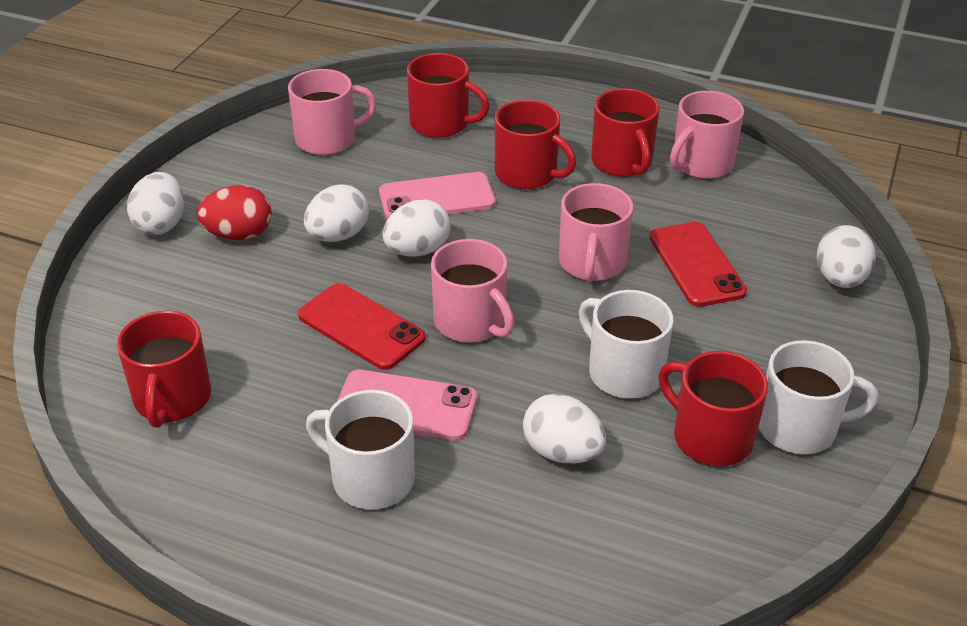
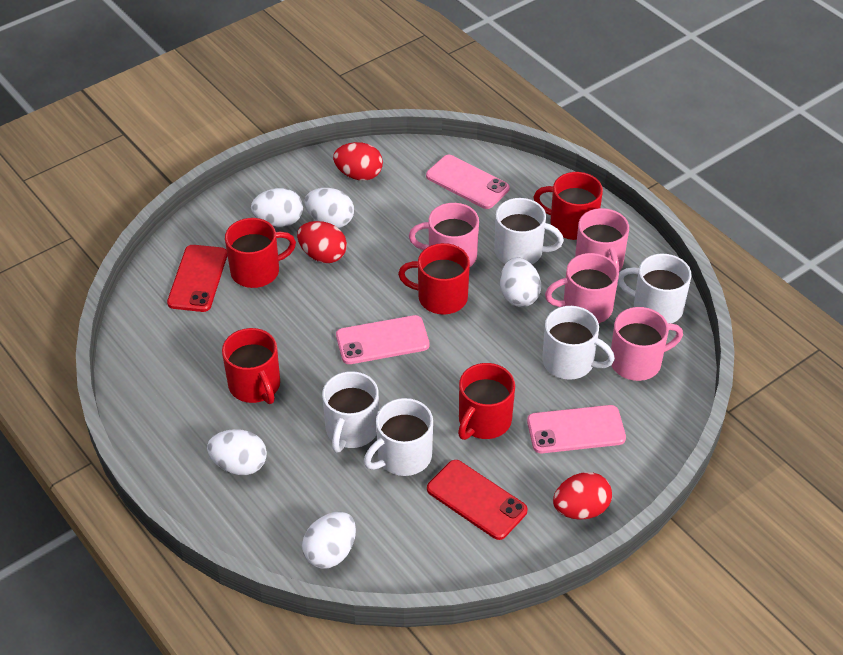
pink phone: 2 -> 3
red egg: 1 -> 3
white mug: 3 -> 5

